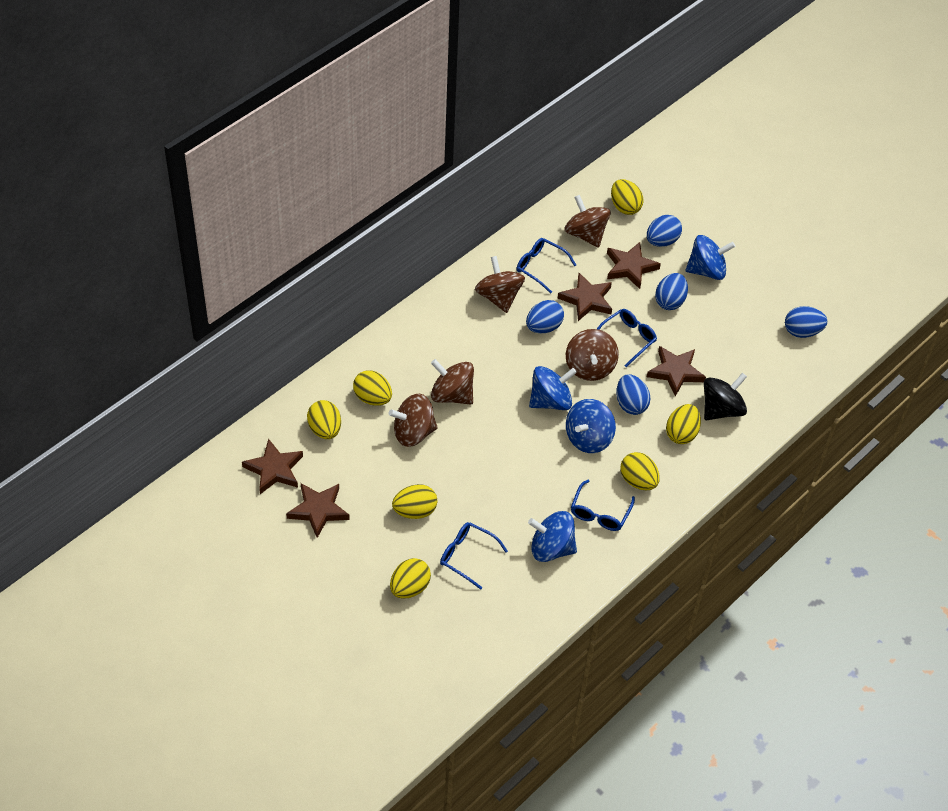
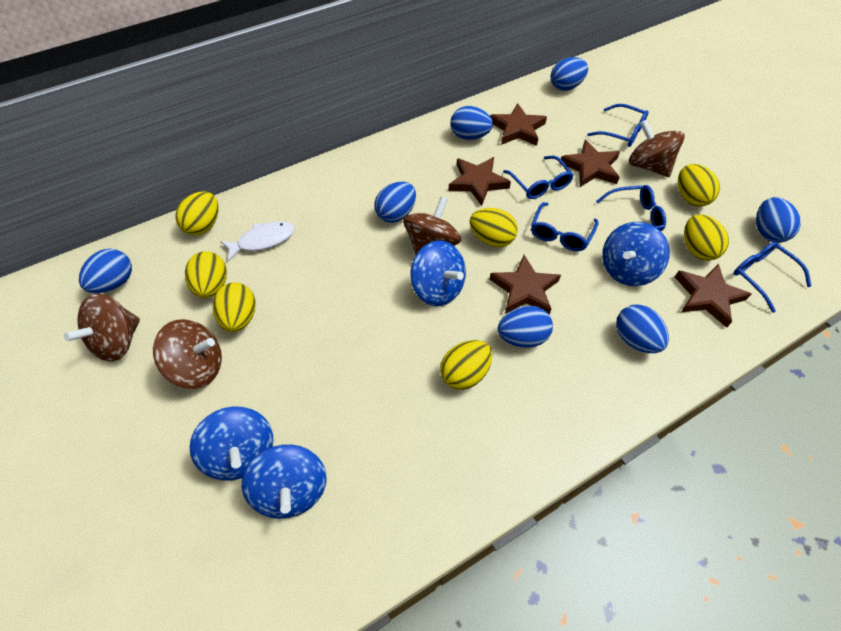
black spinning top: 1 -> 0
blue egg: 5 -> 7
blue glasses: 4 -> 5
brown spinning top: 5 -> 4
white fish: 0 -> 1

